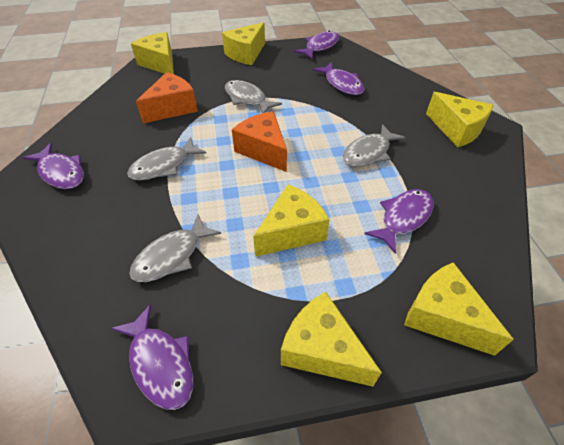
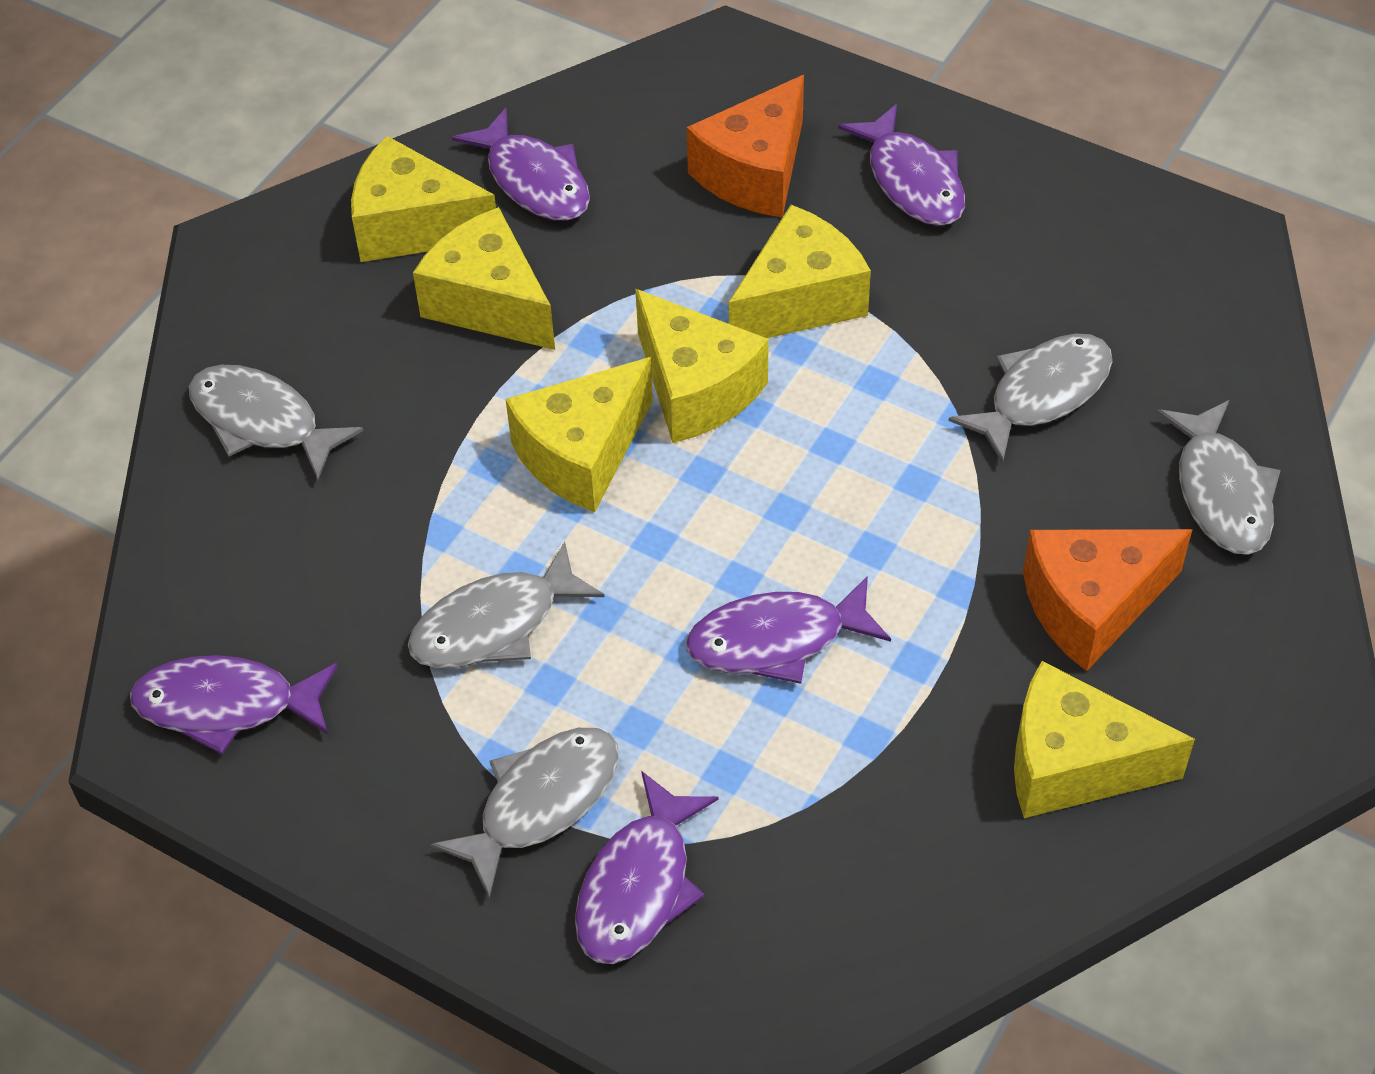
grey fish: 4 -> 5

